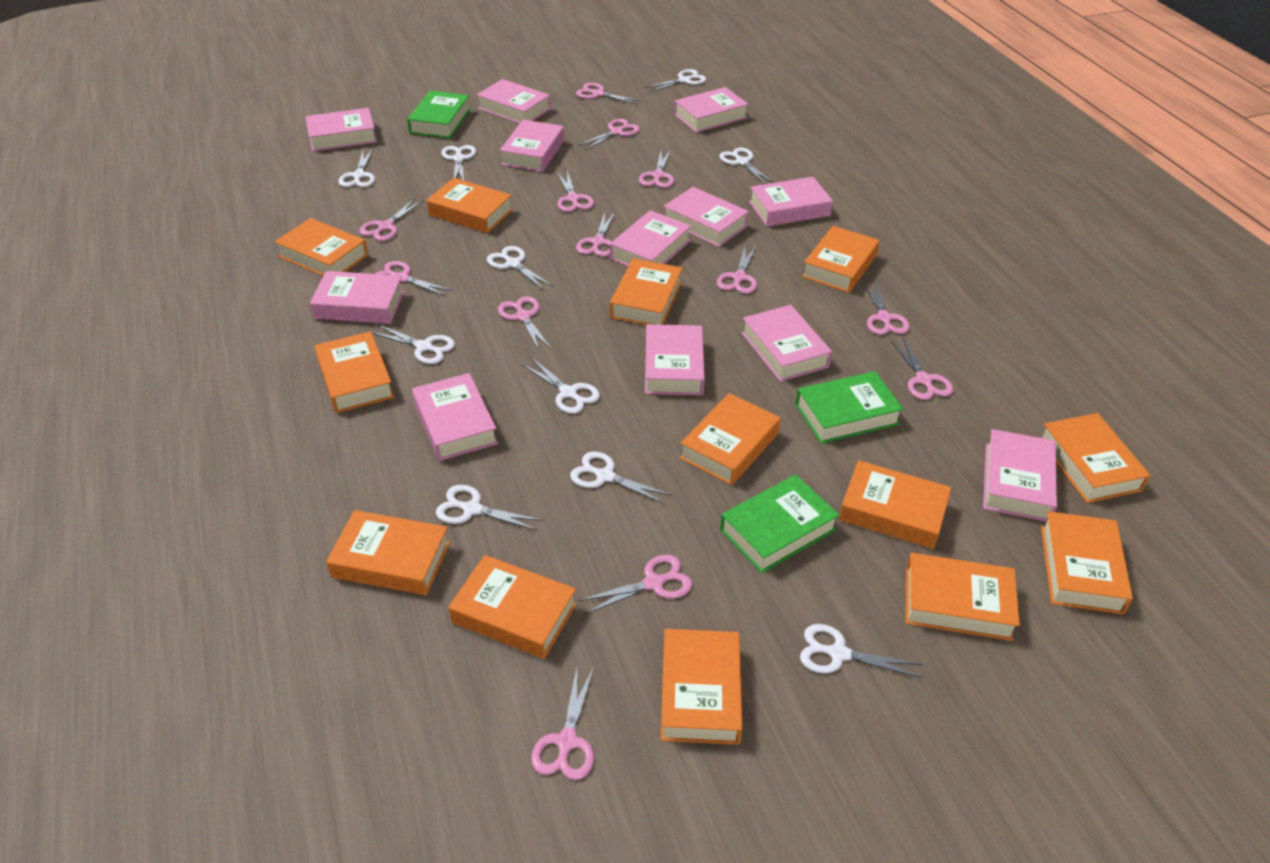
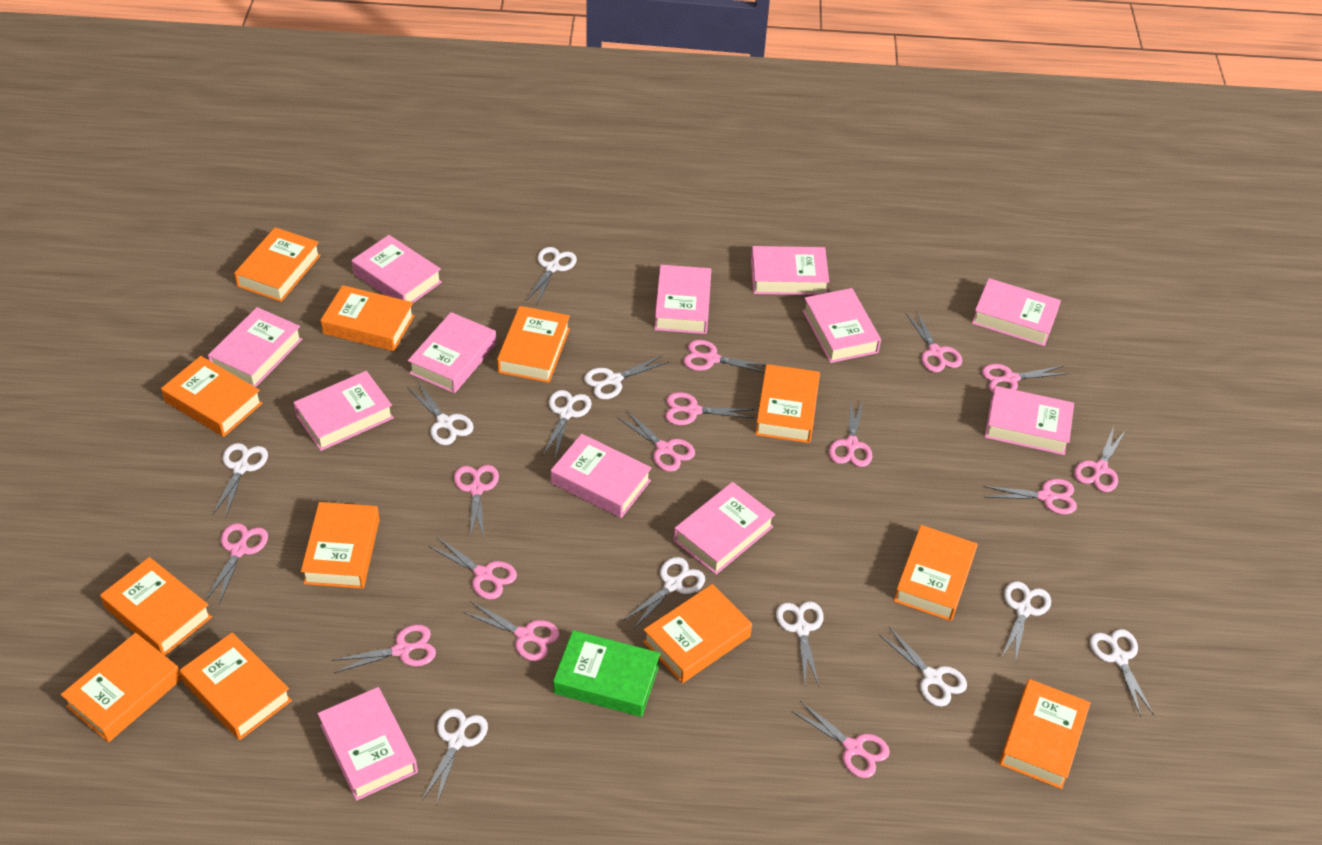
green book: 3 -> 1
orange book: 13 -> 12
pink scissors: 13 -> 14
white scissors: 10 -> 11

